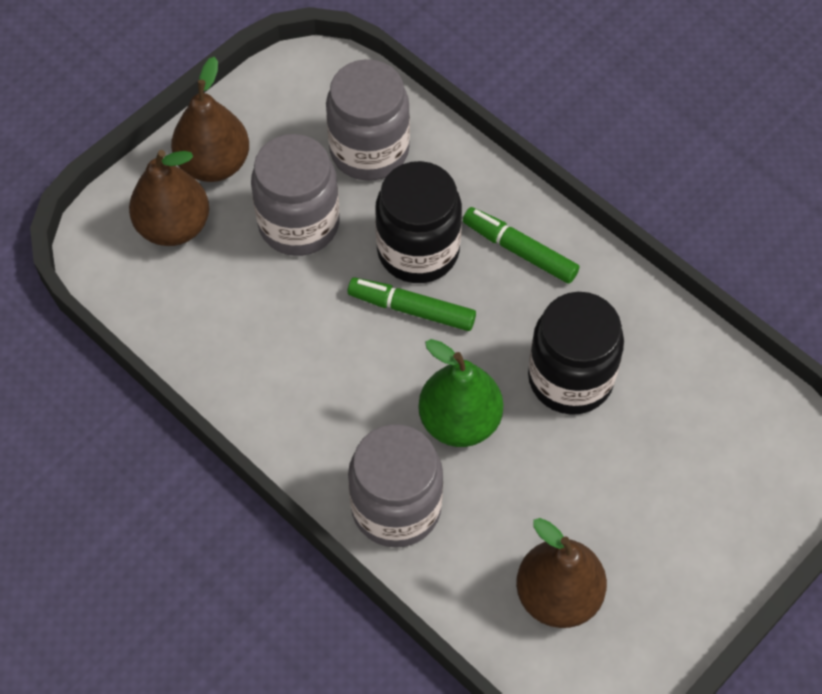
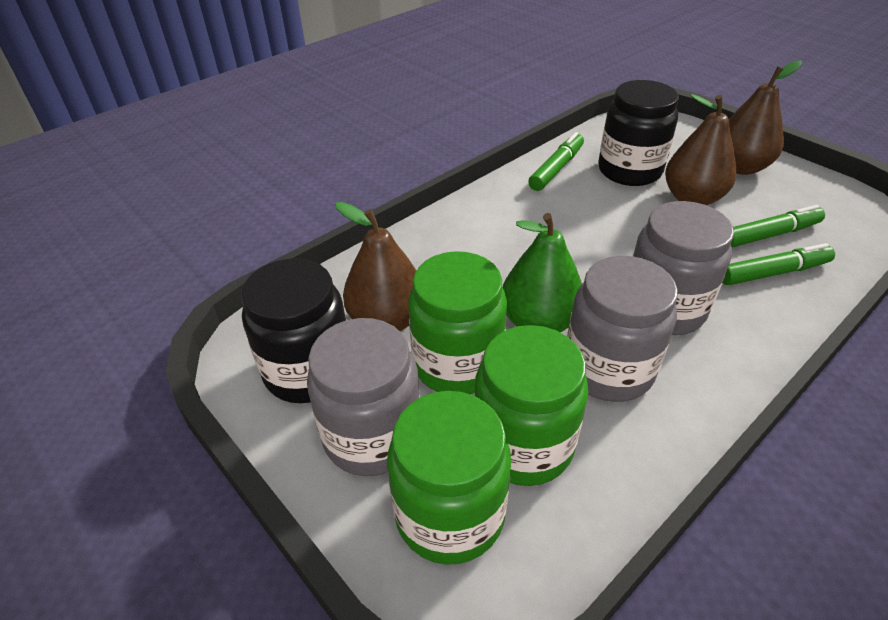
green jar: 0 -> 3
green marker: 2 -> 3

